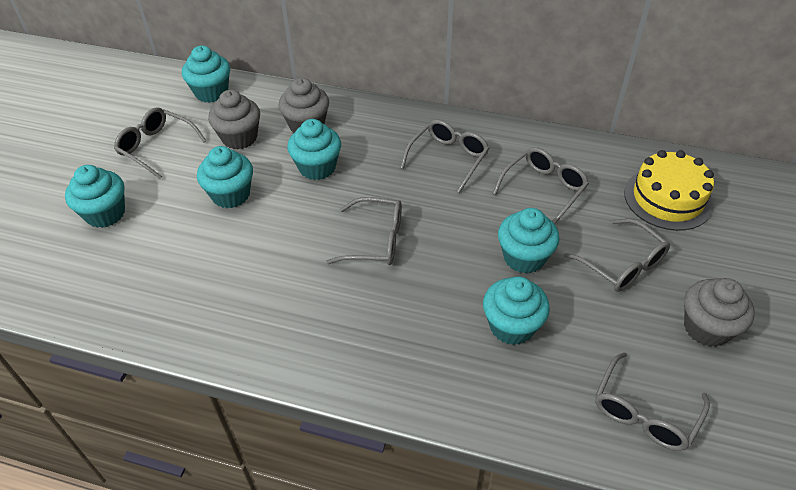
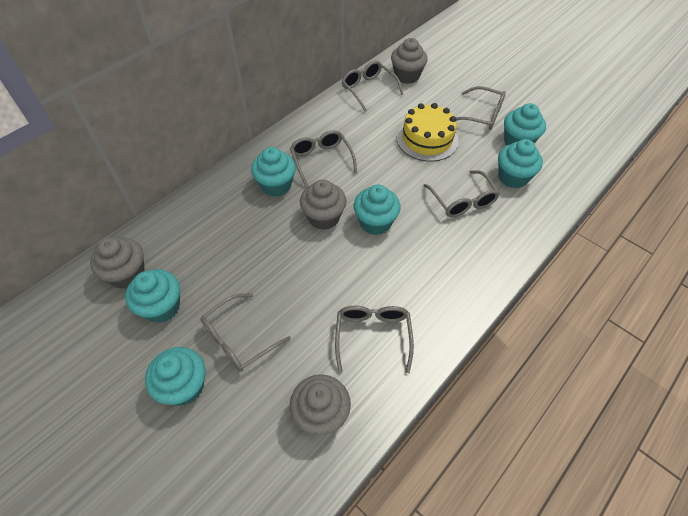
grey cupcake: 3 -> 4

